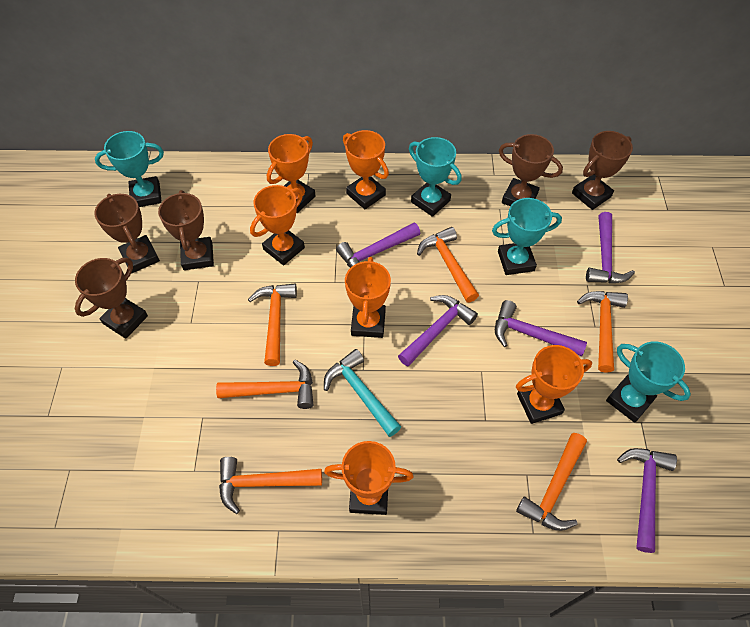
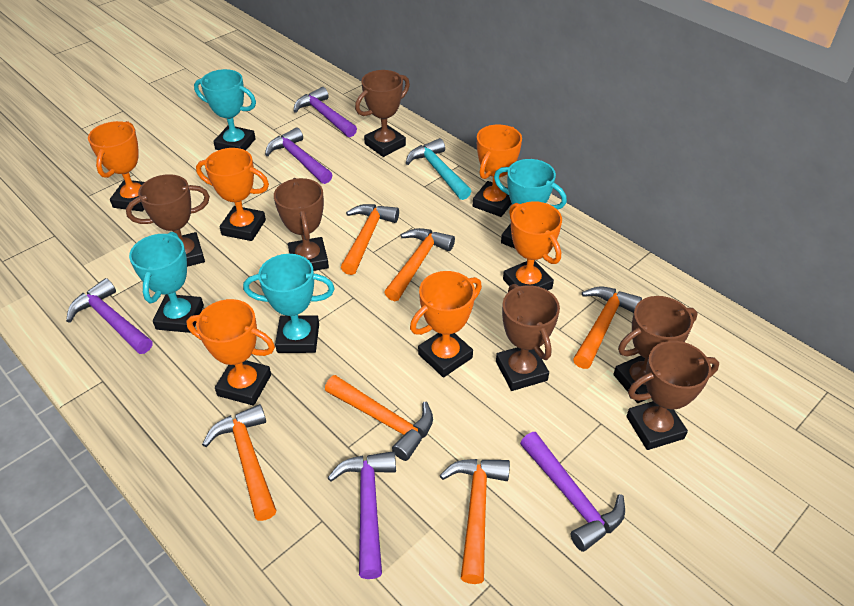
brown trophy: 5 -> 6

